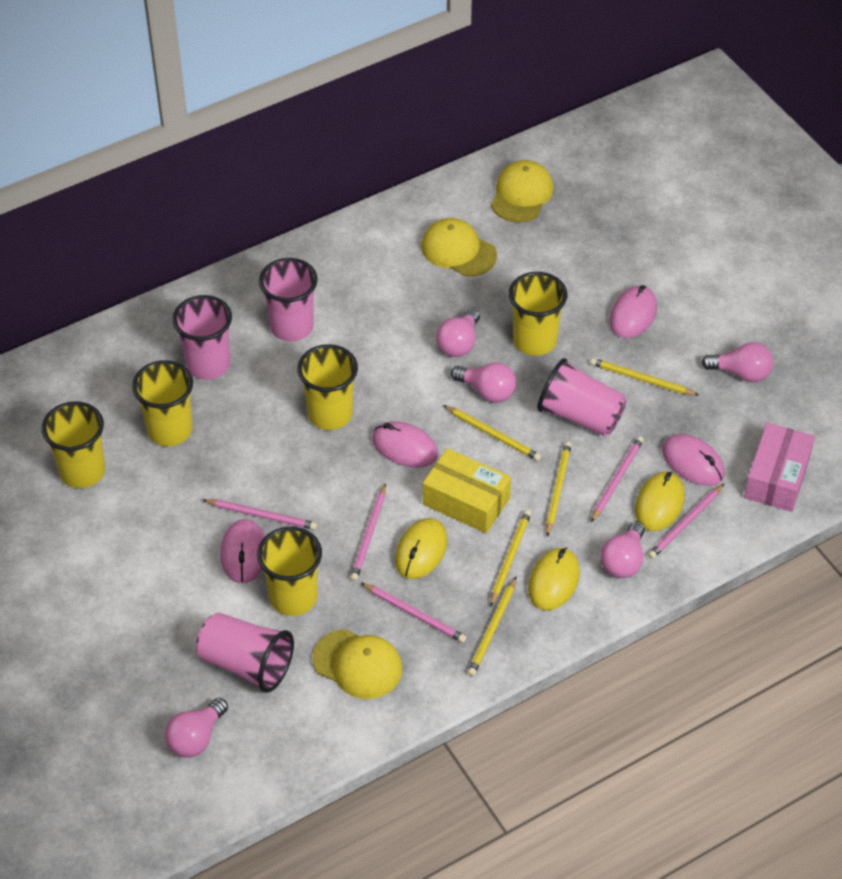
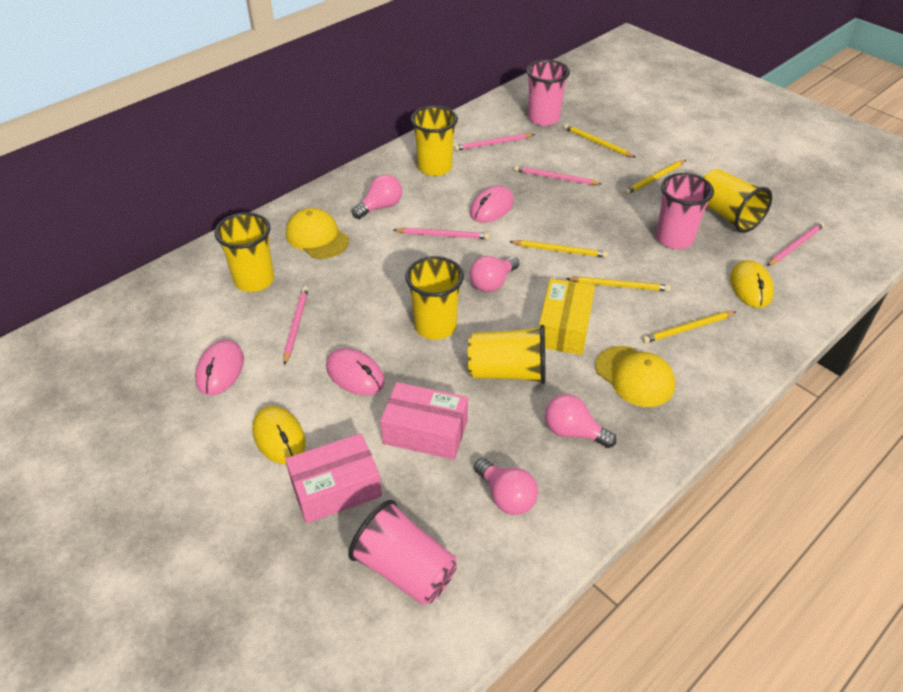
pink box: 1 -> 2
pink cup: 4 -> 3
pink light bulb: 5 -> 4
pink mouse: 4 -> 3
yellow cap: 3 -> 2
yellow mouse: 3 -> 2

